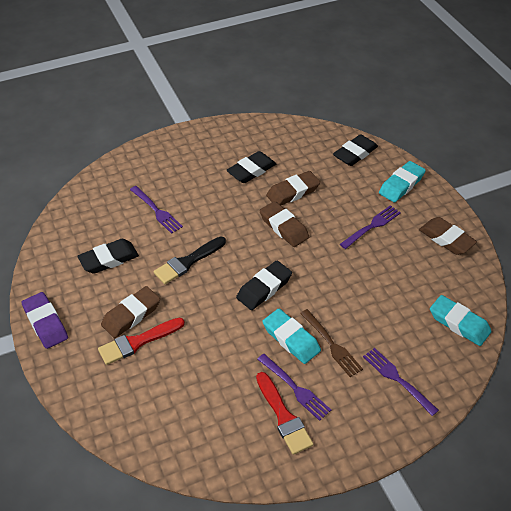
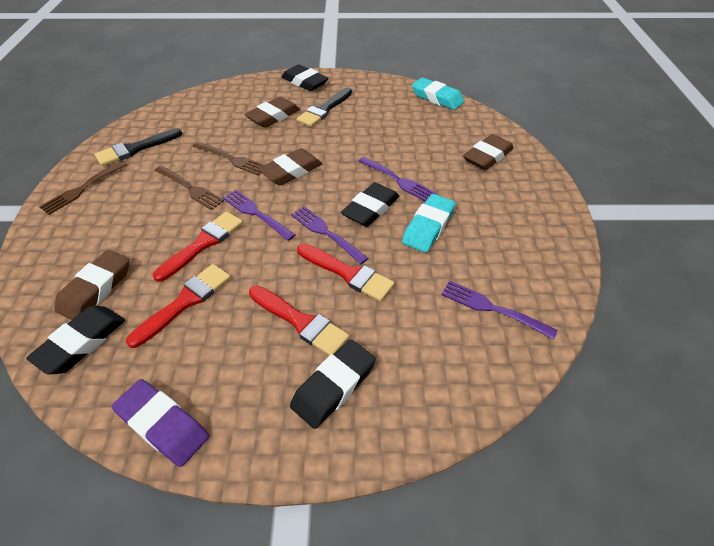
black brush: 1 -> 2
brown fork: 1 -> 3
red brush: 2 -> 4
turquoise eraser: 3 -> 2

